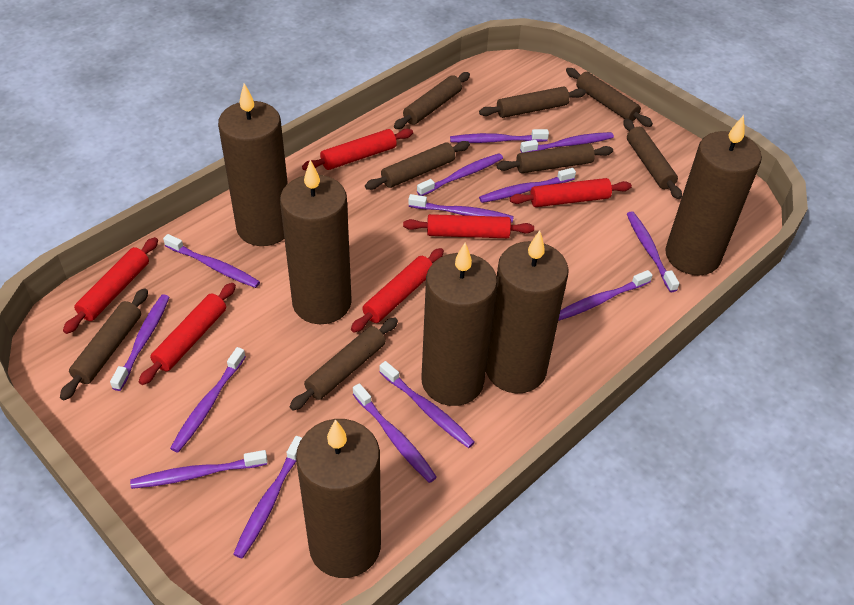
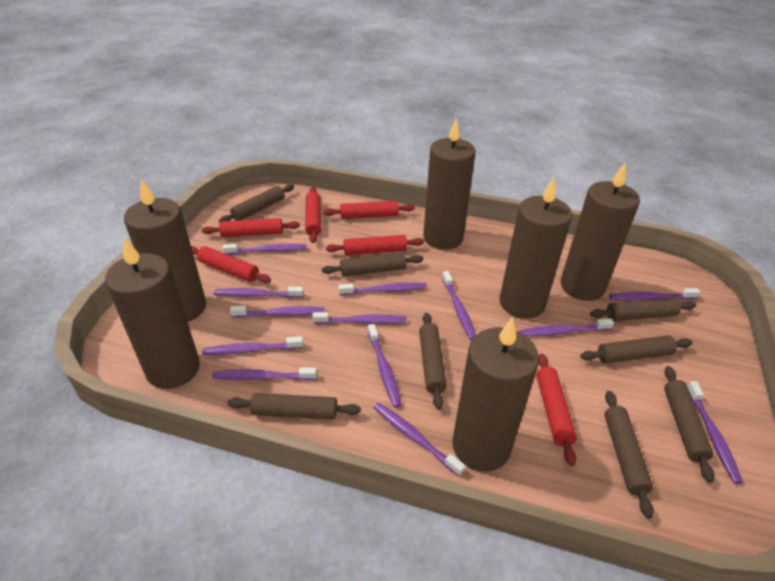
purple toothbrush: 14 -> 13

